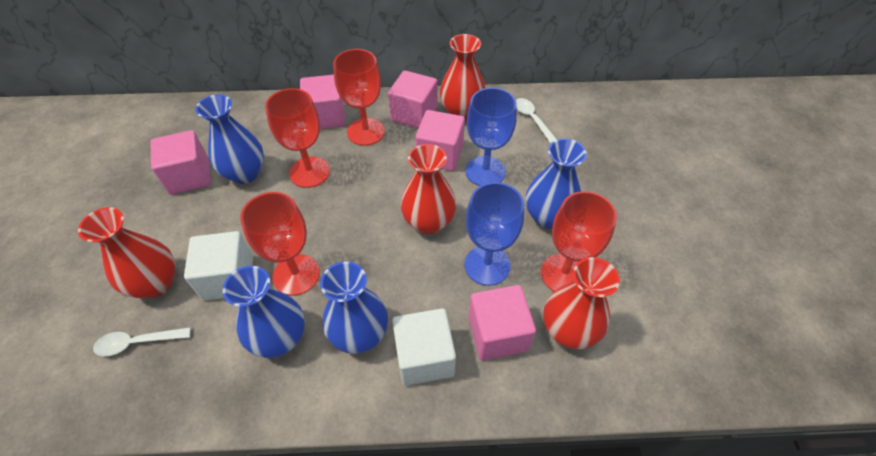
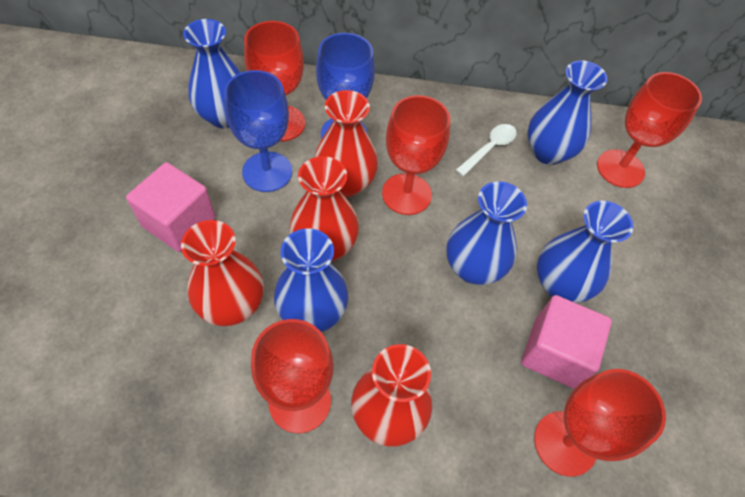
blue vase: 4 -> 5
pink cube: 5 -> 2
red goblet: 4 -> 5
white cube: 2 -> 0
white spoon: 2 -> 1

